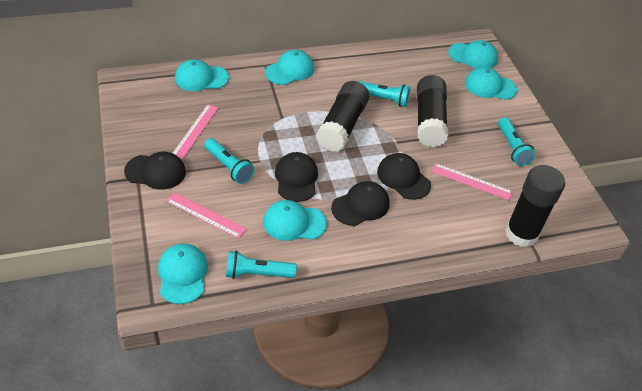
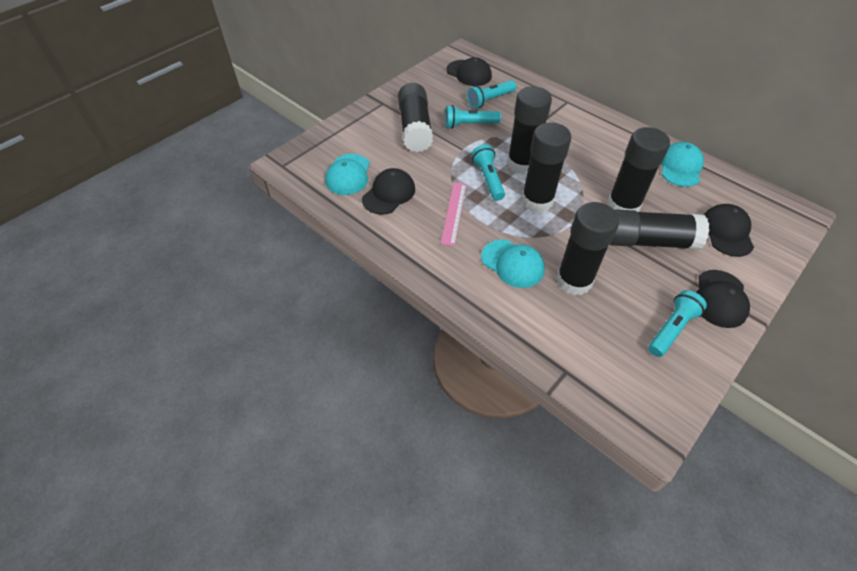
black glue stick: 3 -> 6
pink ruler: 3 -> 1
turquoise cap: 6 -> 3

